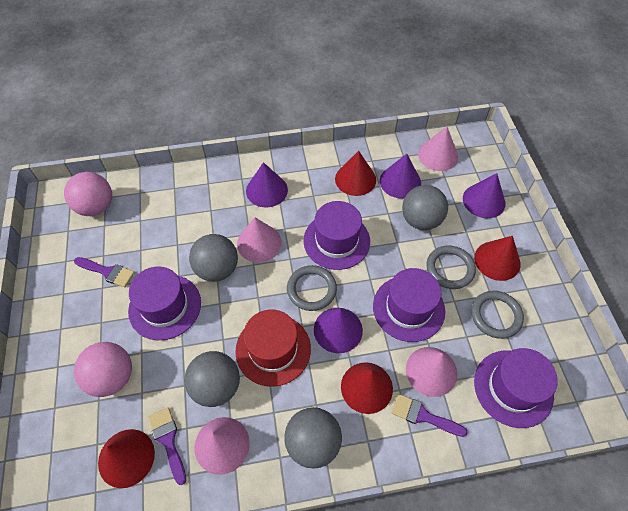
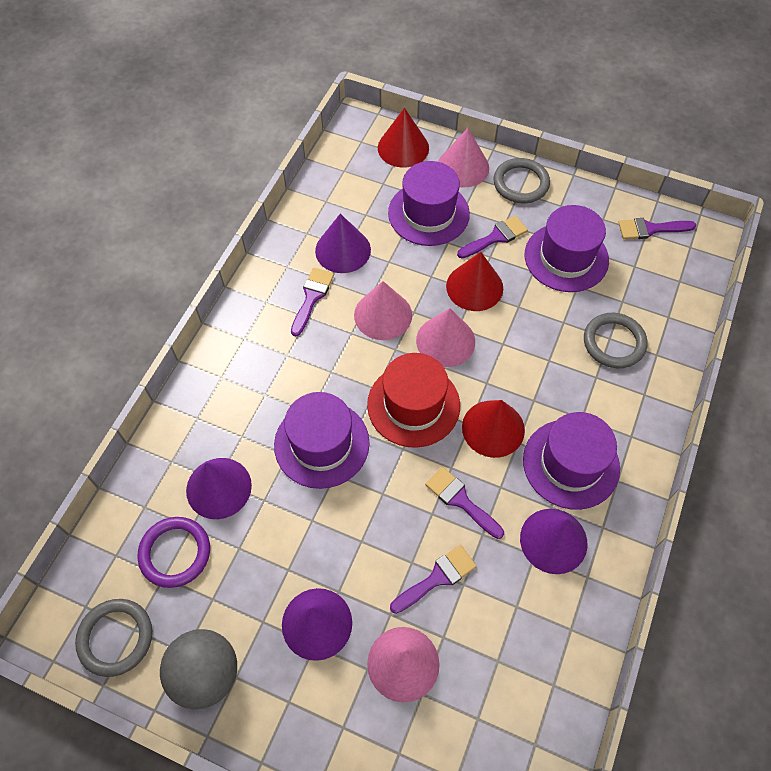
grey ball: 4 -> 1
pink ball: 2 -> 0
purple brush: 3 -> 5
purple ring: 0 -> 1
red cone: 4 -> 3

